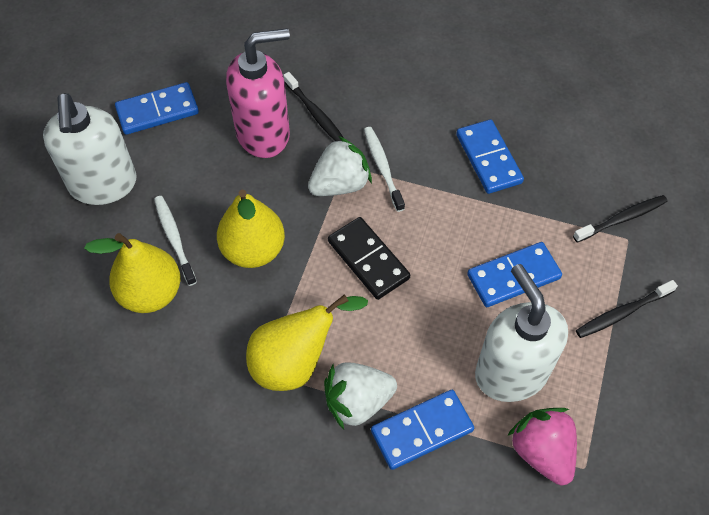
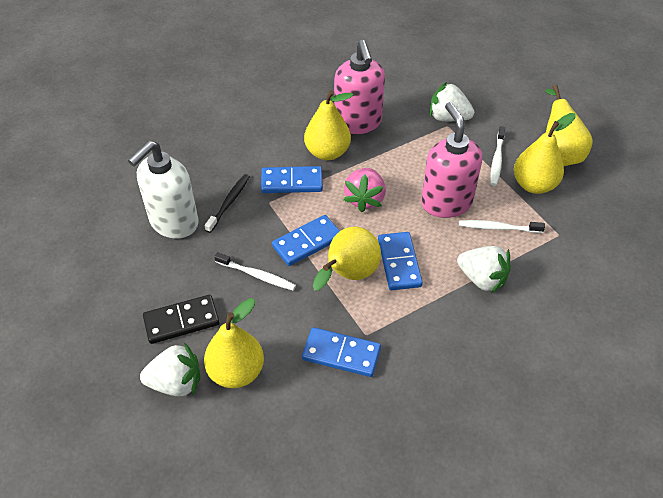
black toothbrush: 3 -> 1
pink soap dispenser: 1 -> 2
white soap dispenser: 2 -> 1
white strawberry: 2 -> 3
white toothbrush: 2 -> 3
yellow pear: 3 -> 5

